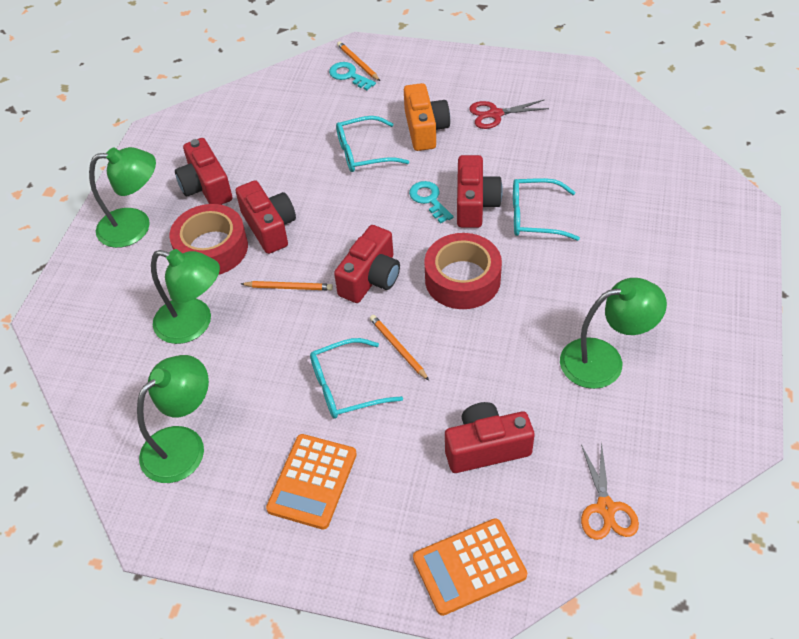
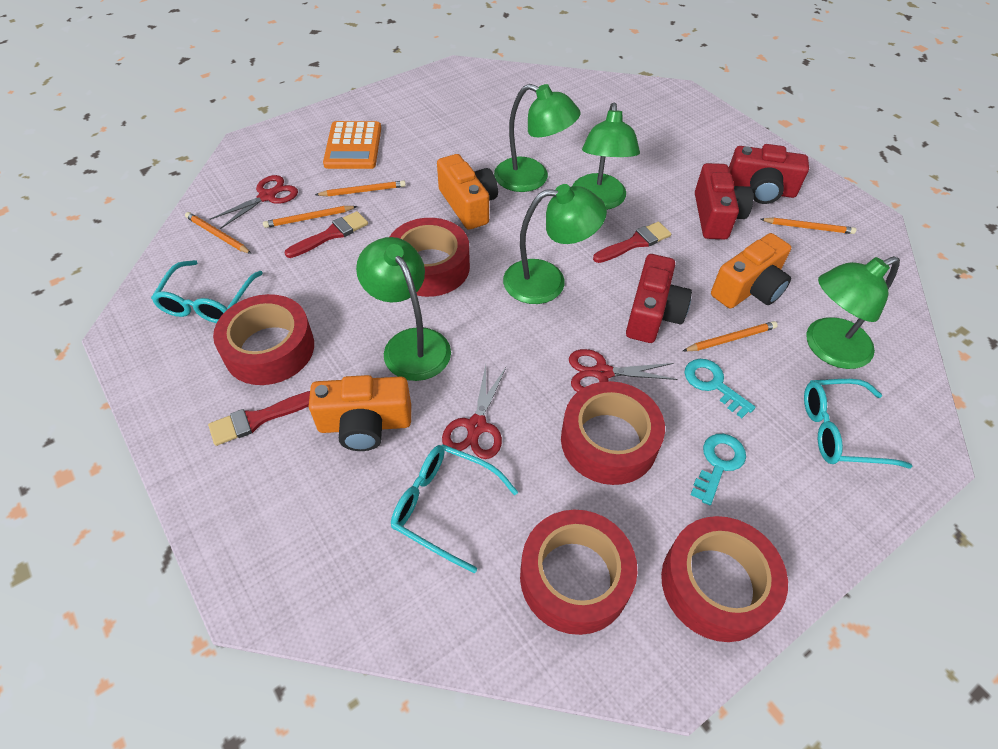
green lamp: 4 -> 5
orange calculator: 2 -> 1
orange camera: 1 -> 3
orange pencil: 3 -> 5
orange scissors: 1 -> 0
red brush: 0 -> 3
red camera: 5 -> 3
red scissors: 1 -> 3
red tape: 2 -> 5

